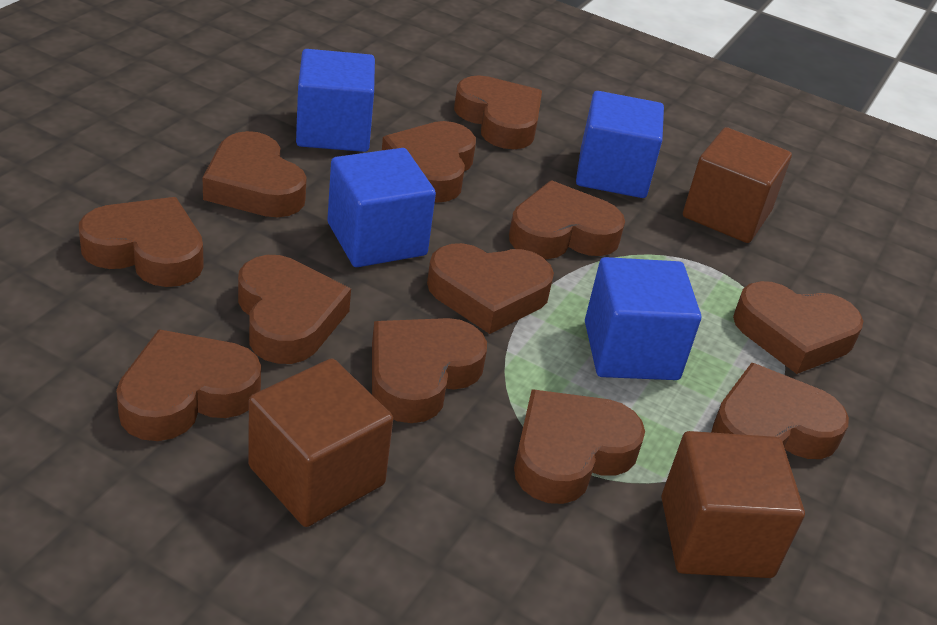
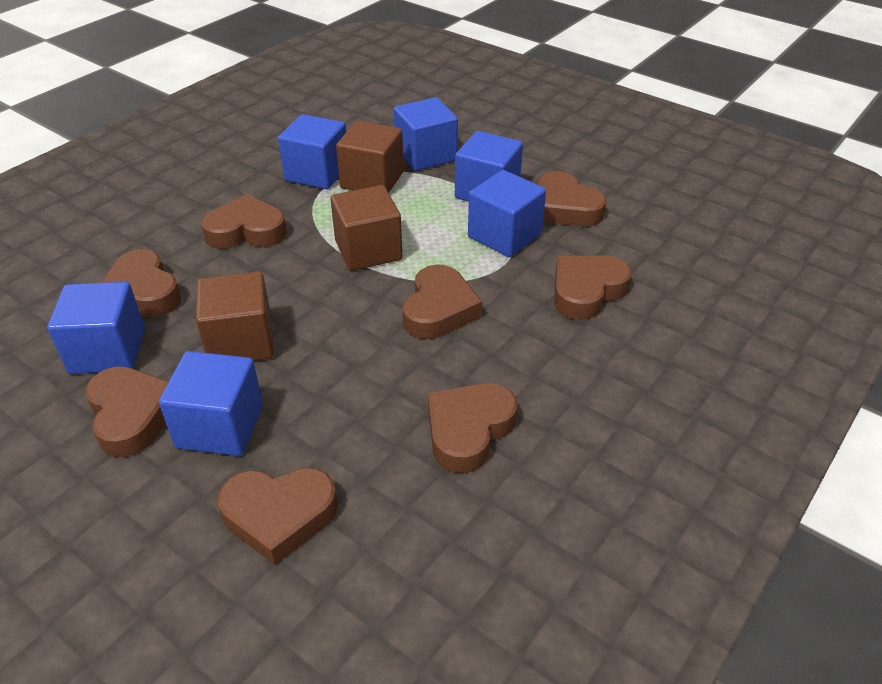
blue cube: 4 -> 6
brown heart: 12 -> 8

